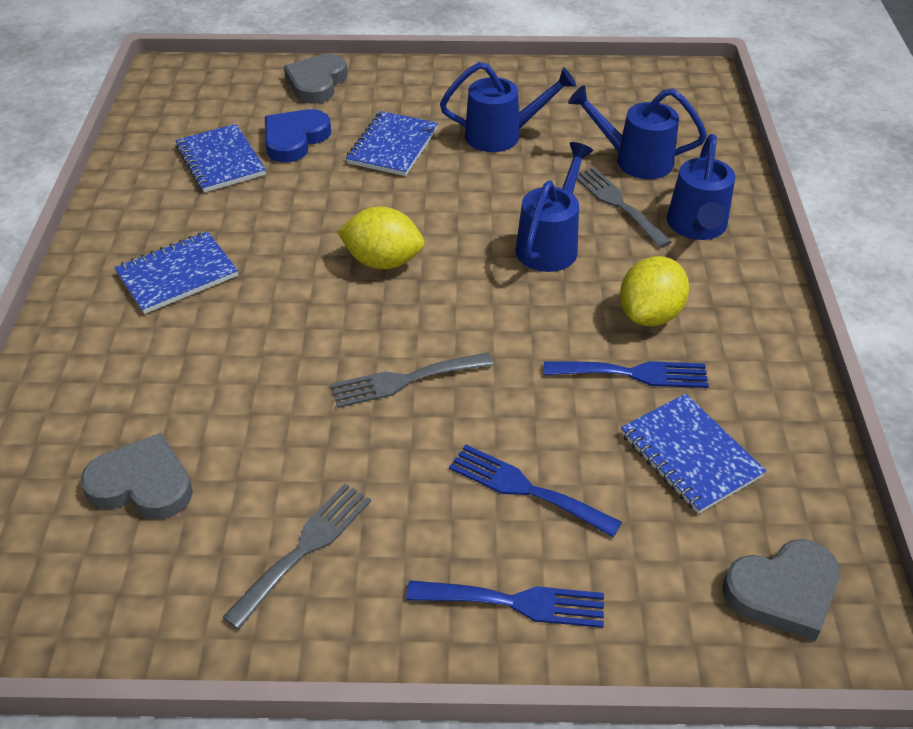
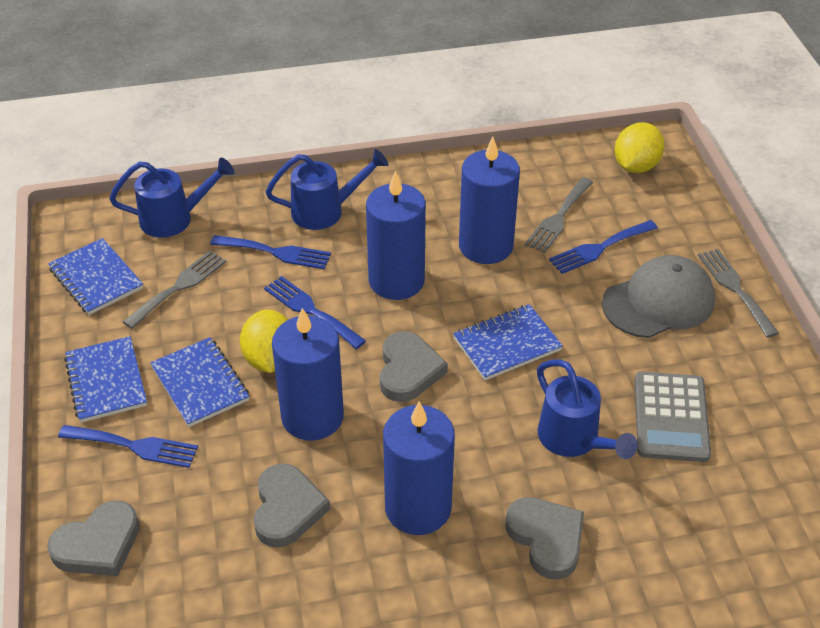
blue candle: 0 -> 4
blue fork: 3 -> 4
blue heart: 1 -> 0
blue watering can: 4 -> 3
grey calculator: 0 -> 1
grey cap: 0 -> 1
grey heart: 3 -> 4

